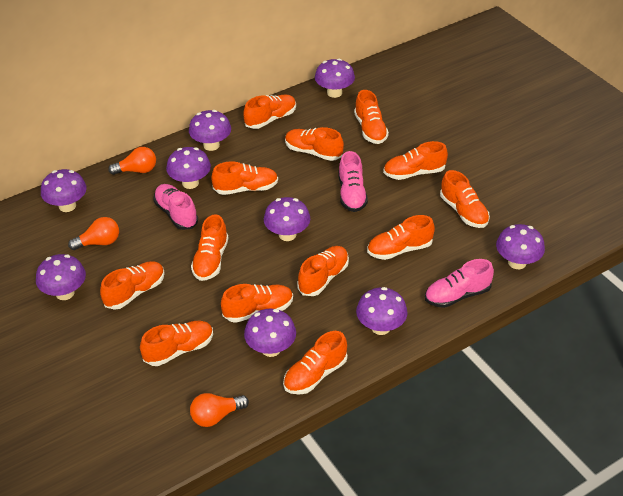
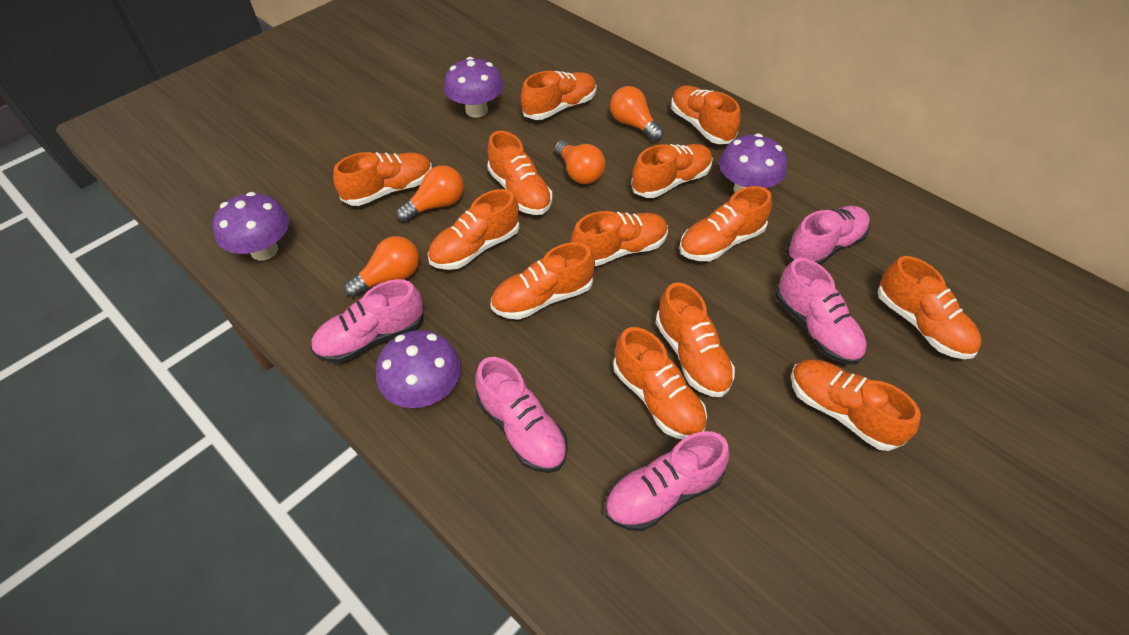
orange light bulb: 3 -> 4
pink shoe: 3 -> 5
purple mushroom: 9 -> 4

